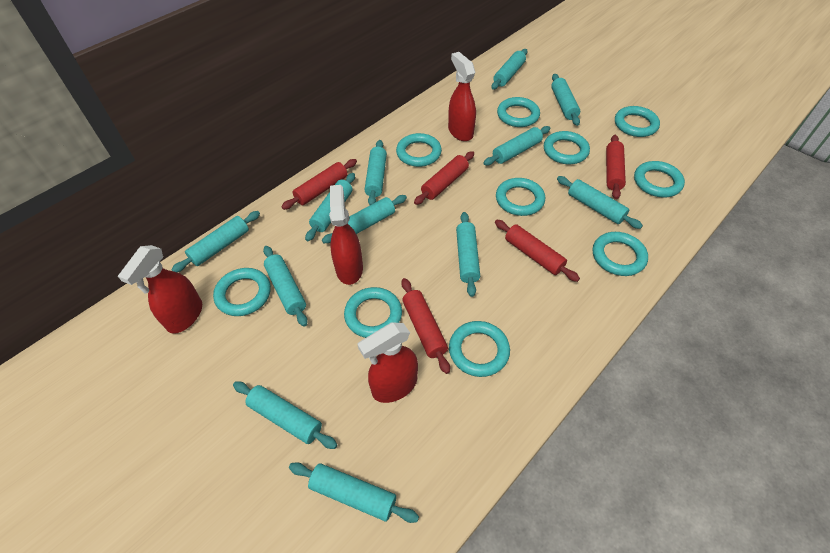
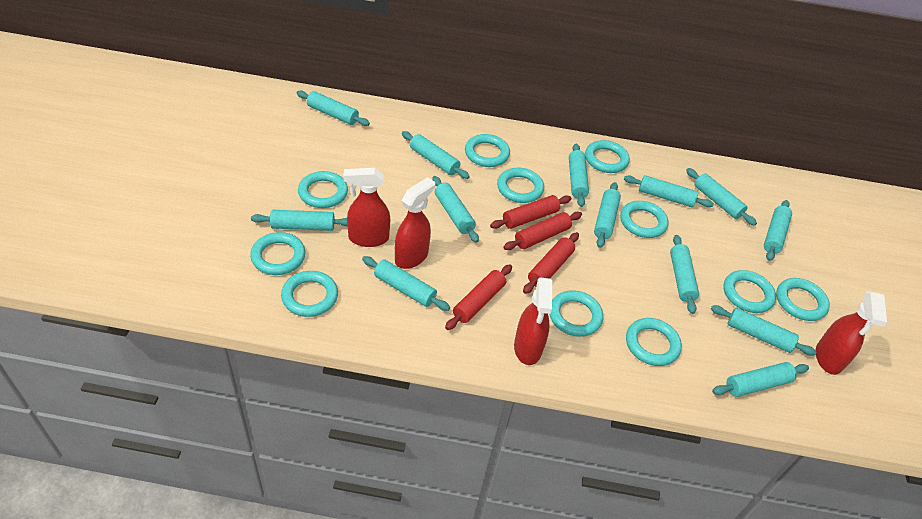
red rolling pin: 5 -> 4
turquoise ring: 10 -> 11
turquoise rolling pin: 12 -> 13

